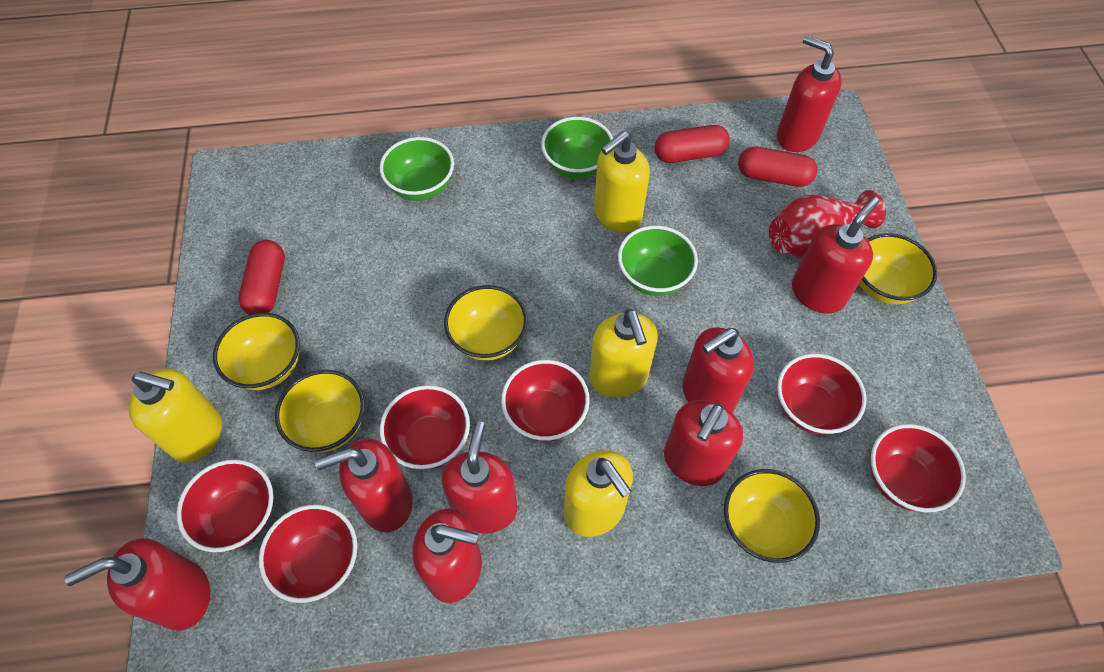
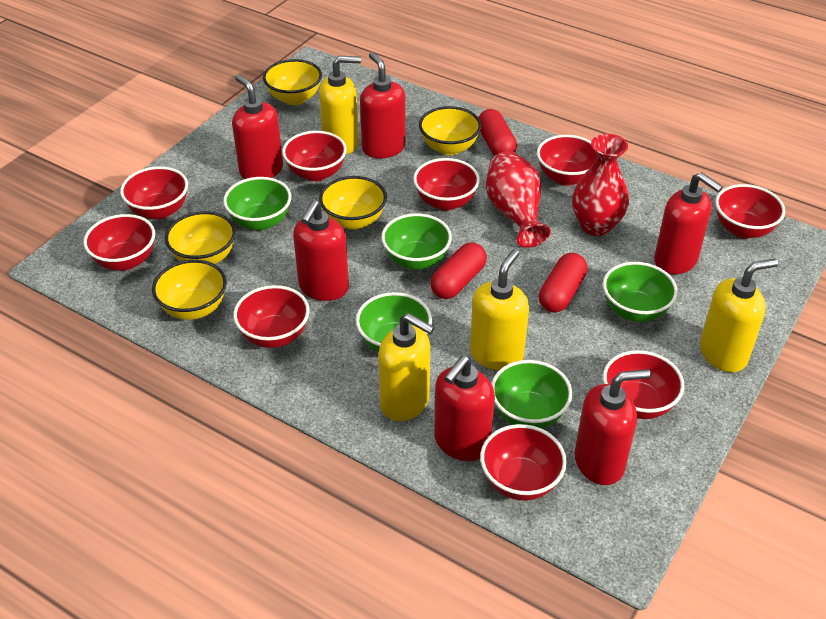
green bowl: 3 -> 5
red bowl: 6 -> 9
red soap dispenser: 8 -> 6
red vase: 1 -> 2

